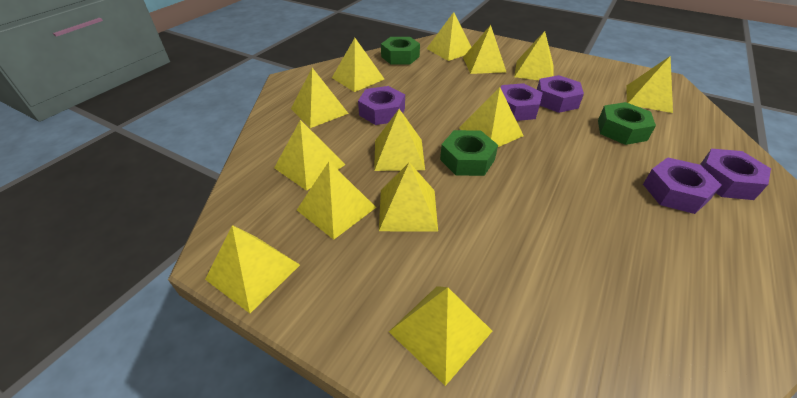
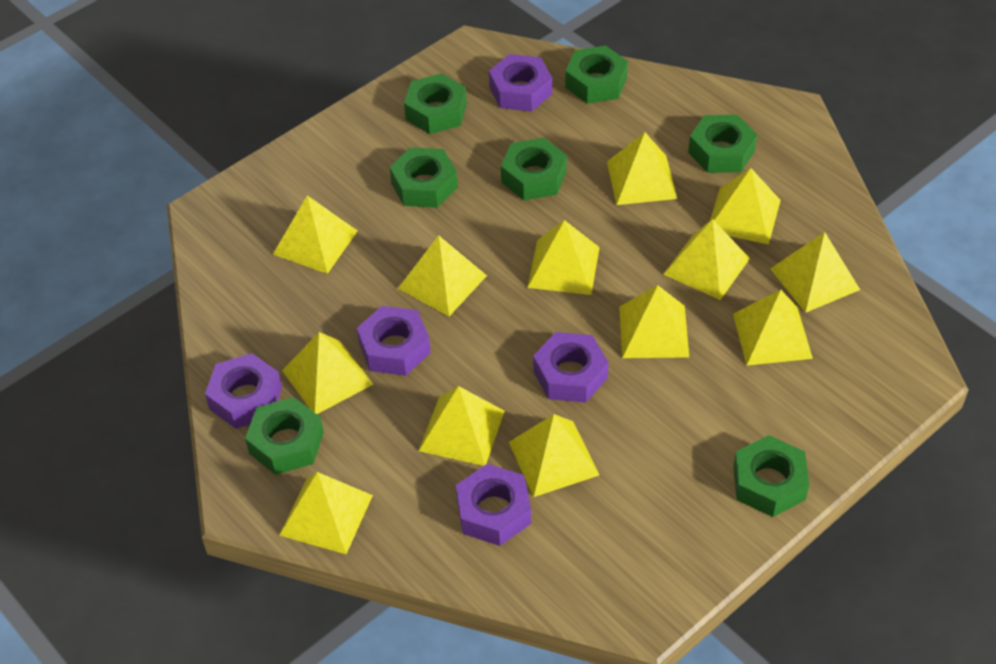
green nut: 3 -> 7

